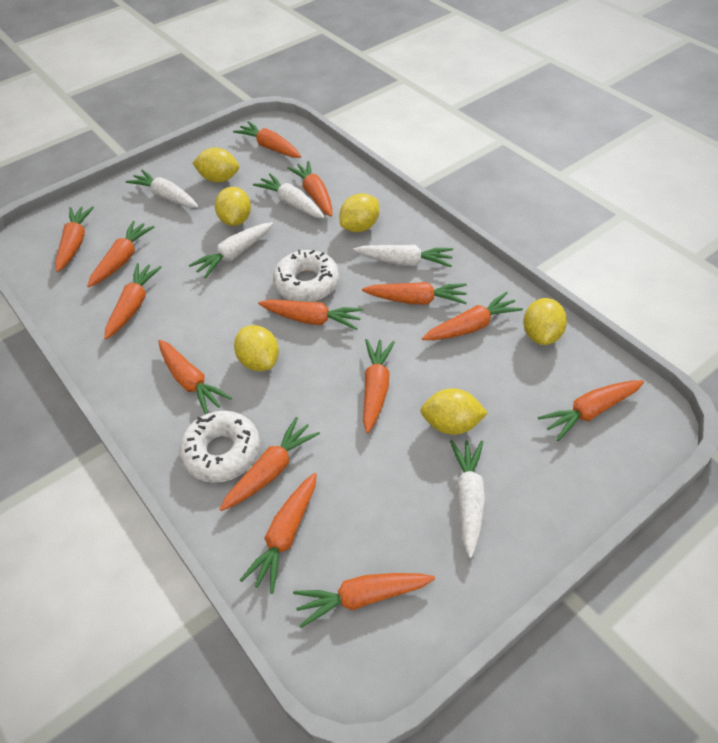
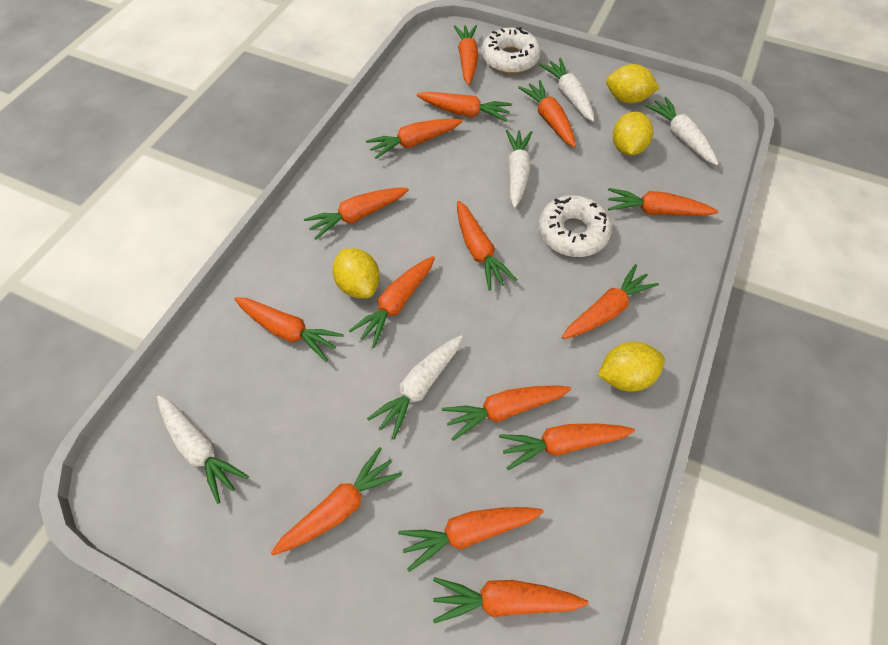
orange carrot: 14 -> 15
yellow lemon: 6 -> 4

